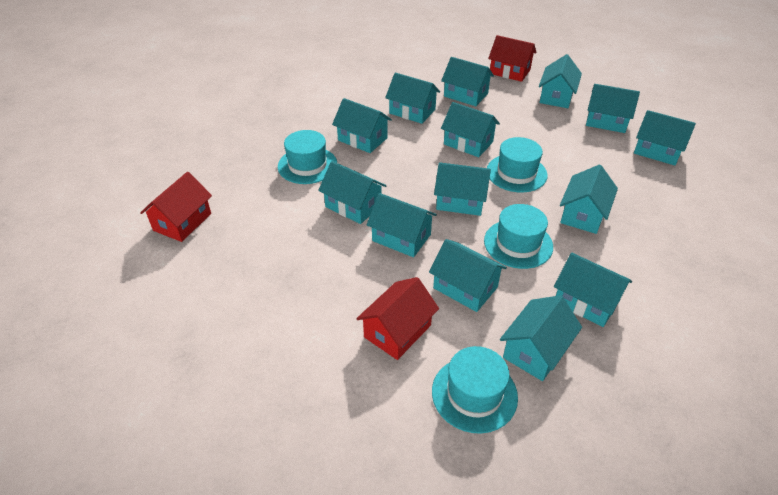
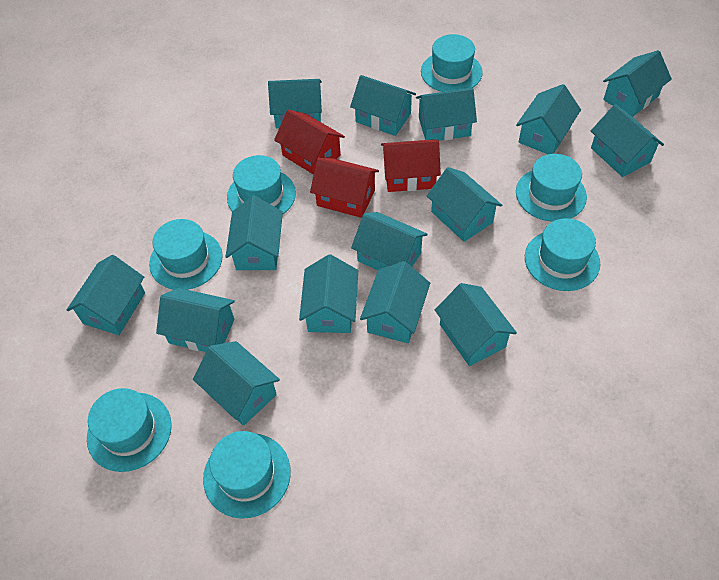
turquoise hat: 4 -> 7
turquoise house: 14 -> 15

